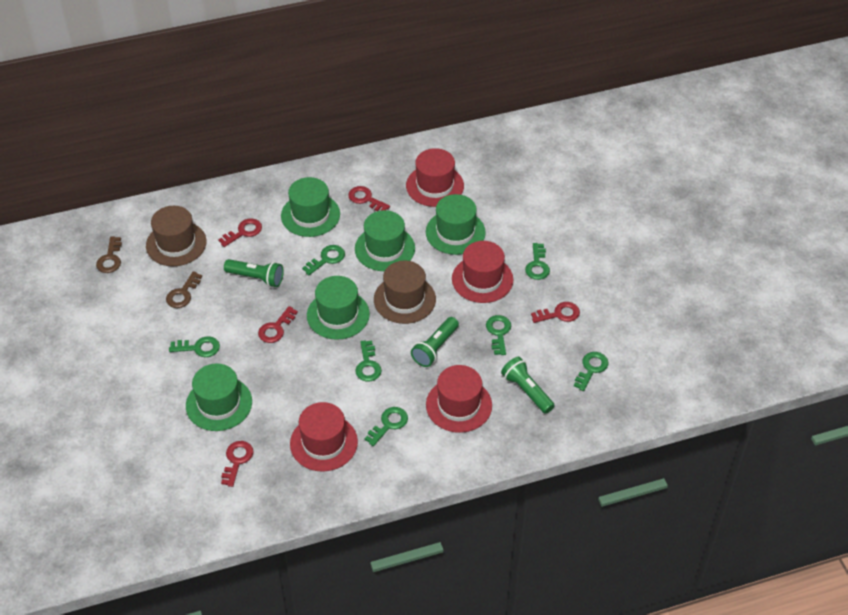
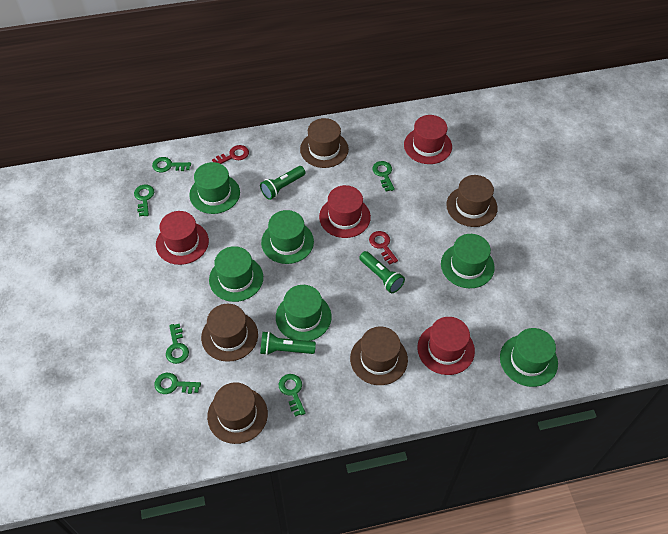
brown hat: 2 -> 5
brown key: 2 -> 0
green hat: 5 -> 6
green key: 7 -> 6
red key: 5 -> 2

